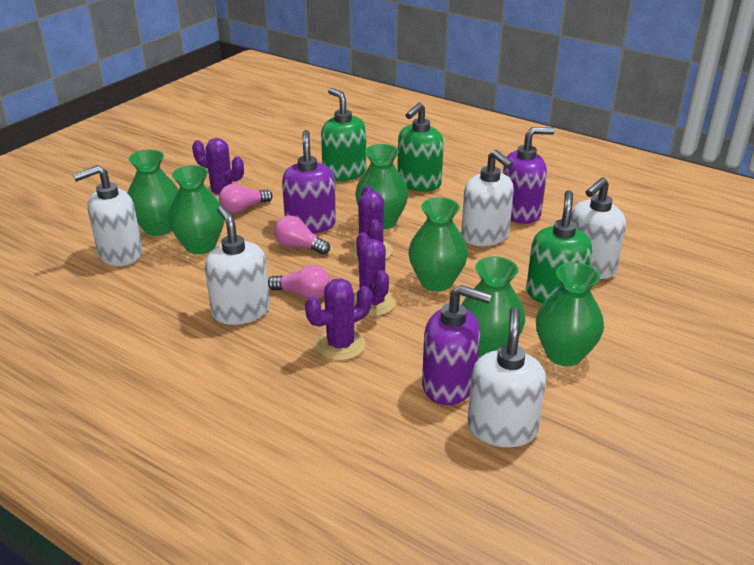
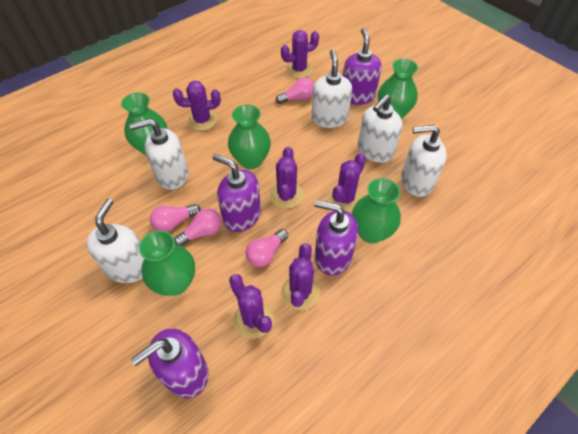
green soap dispenser: 3 -> 0
green vase: 6 -> 5
pink light bulb: 3 -> 4
purple cactus: 4 -> 6
purple soap dispenser: 3 -> 4

